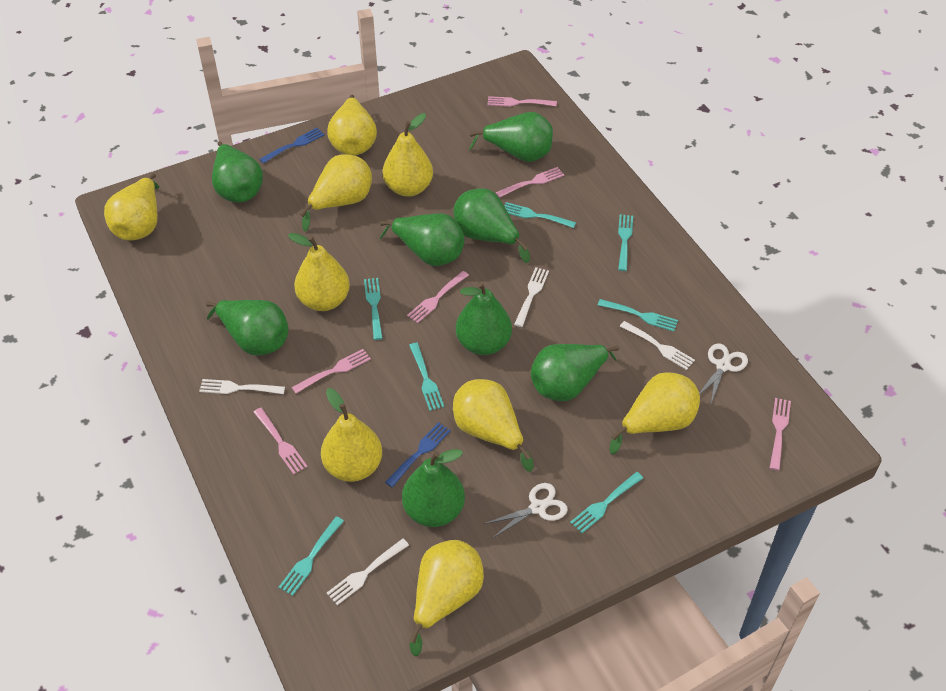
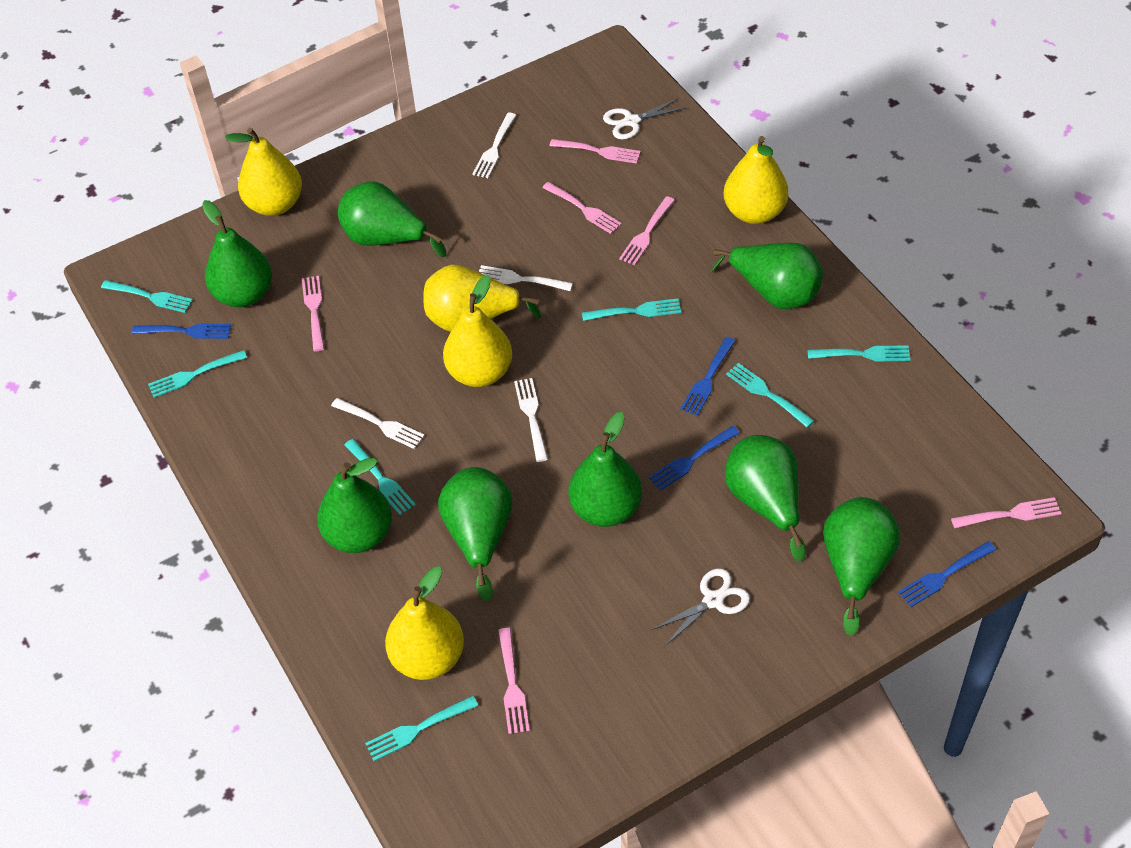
blue fork: 2 -> 4
yellow pear: 9 -> 5

